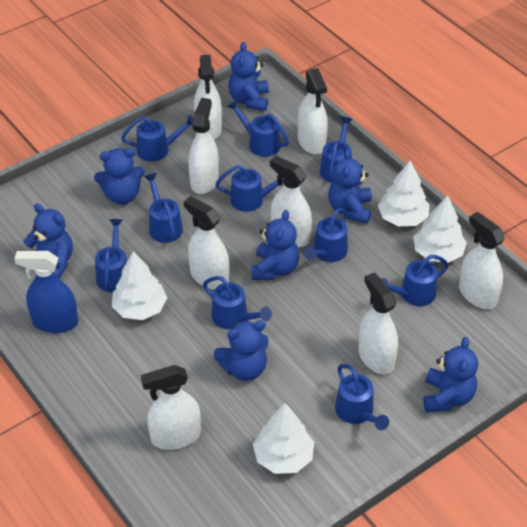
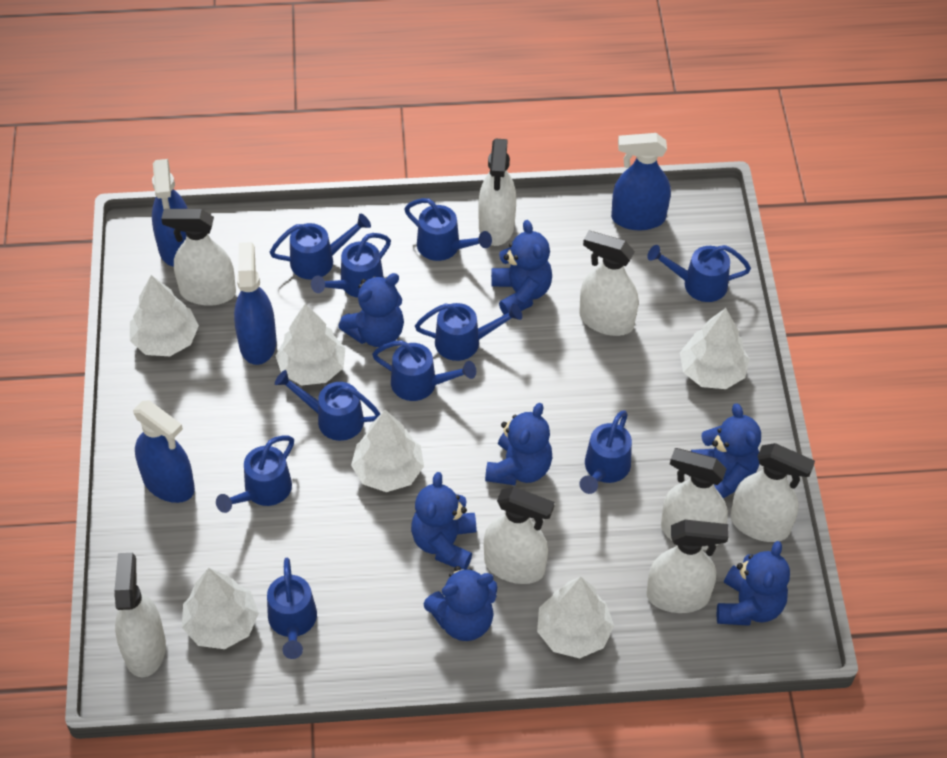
blue spray bottle: 1 -> 4
white tree: 4 -> 6

